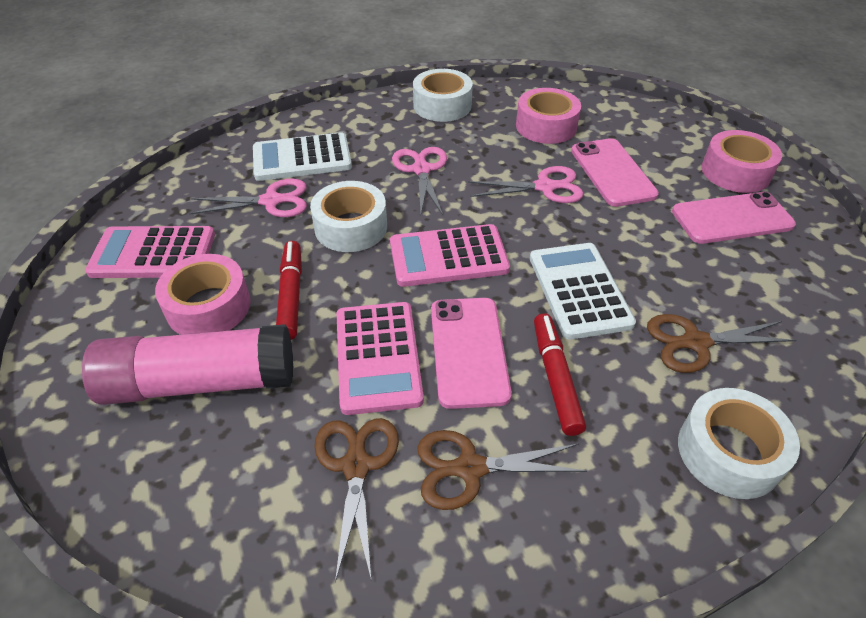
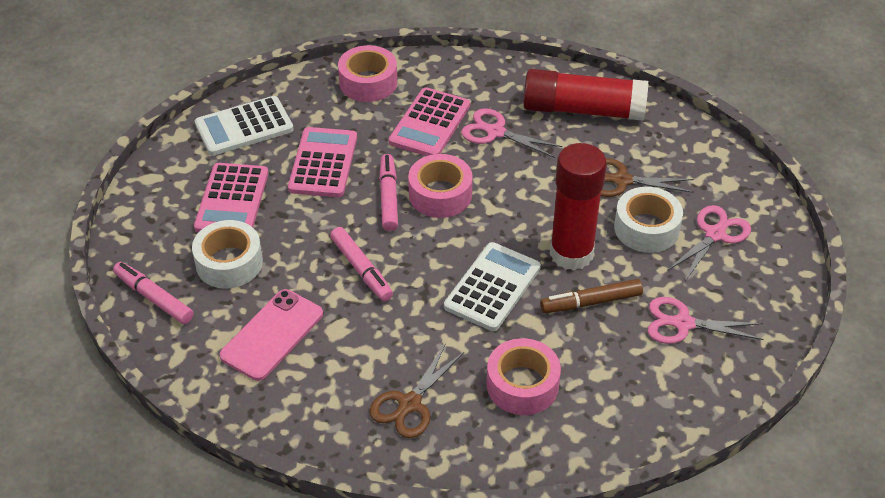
brown marker: 0 -> 1
brown scissors: 3 -> 2
pink glue stick: 1 -> 0
pink marker: 0 -> 3
pink phone: 3 -> 1
red glue stick: 0 -> 2
red marker: 2 -> 0
white tape: 3 -> 2

